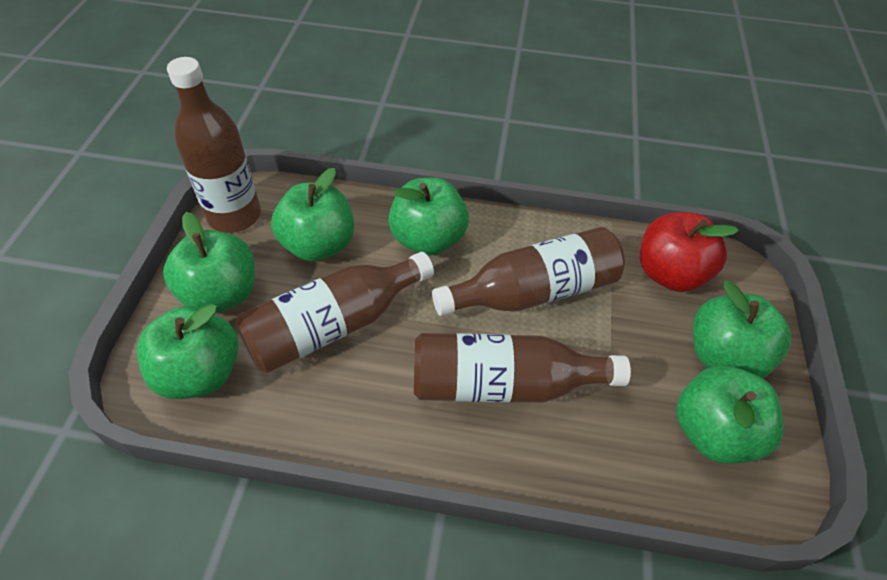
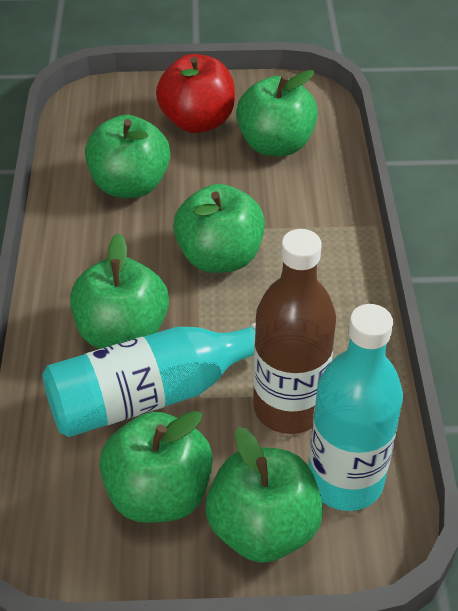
brown bottle: 4 -> 1
turquoise bottle: 0 -> 2

